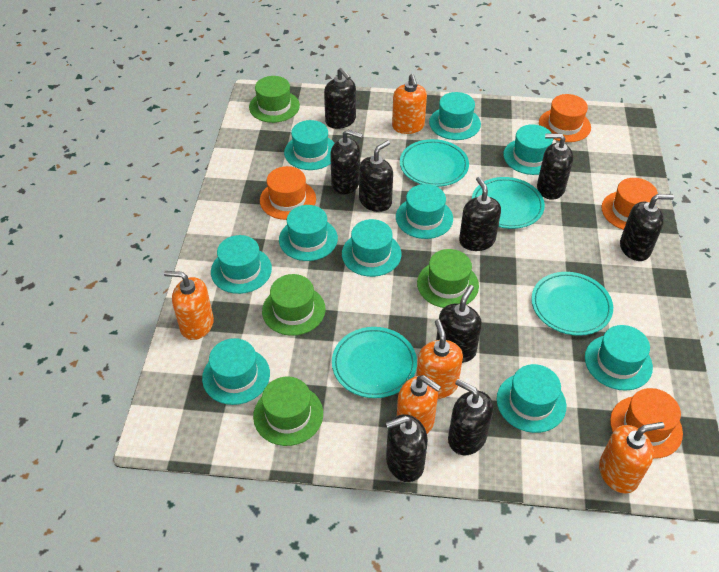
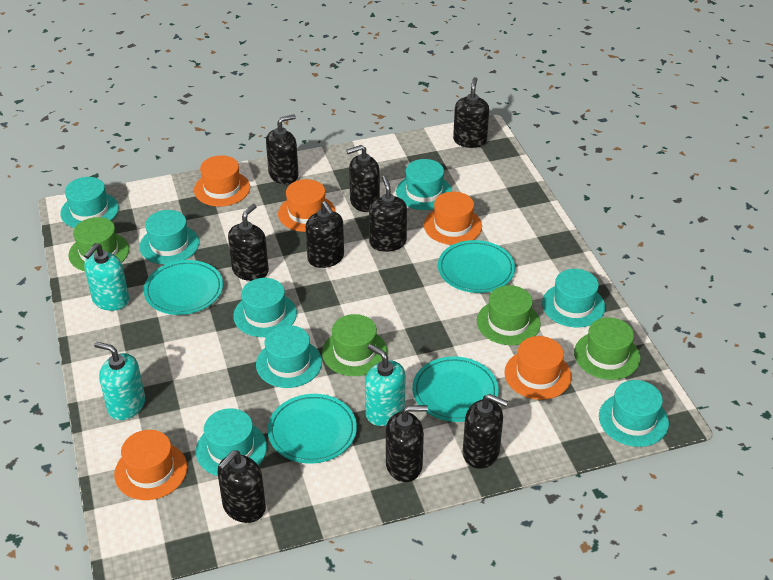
orange hat: 4 -> 5
orange soap dispenser: 5 -> 0
turquoise hat: 10 -> 8
turquoise soap dispenser: 0 -> 3

